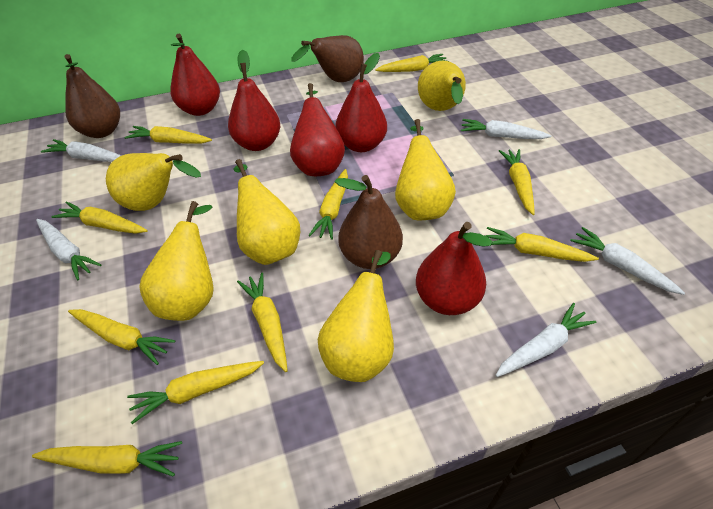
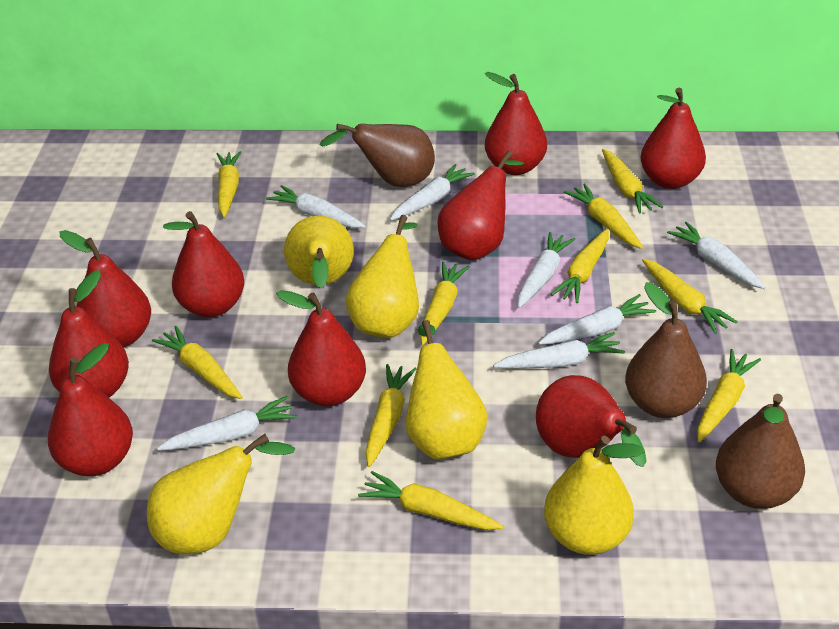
red pear: 5 -> 9
white carrot: 5 -> 7
yellow pear: 6 -> 5

